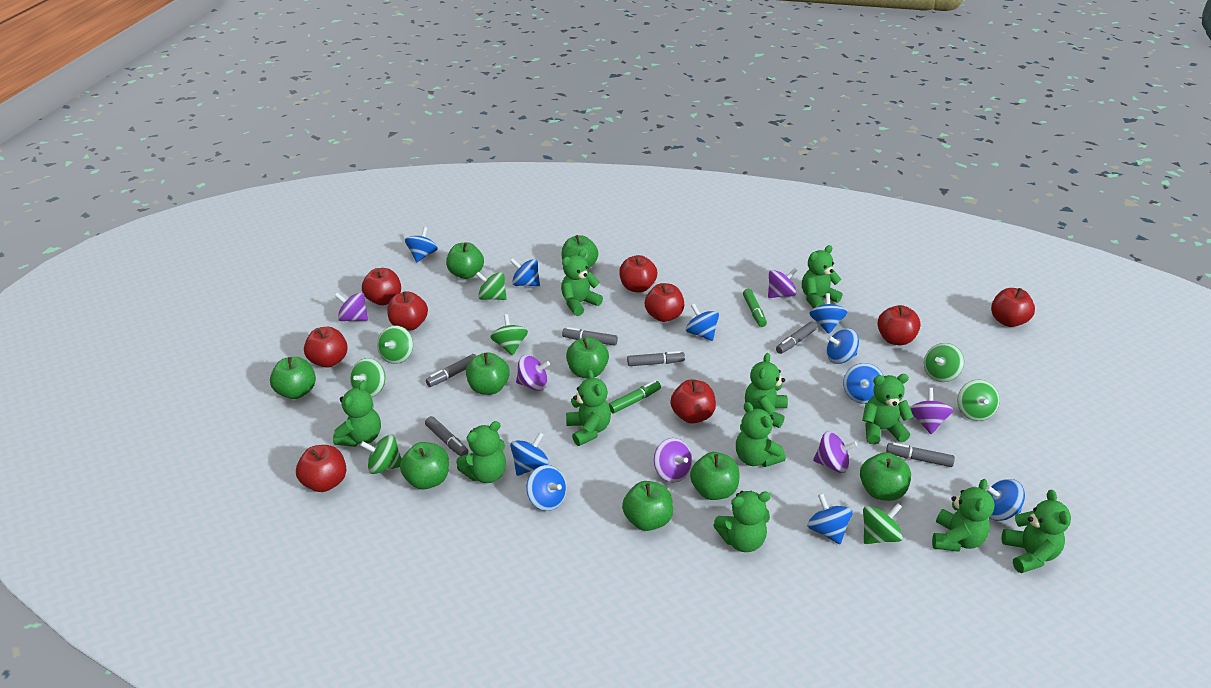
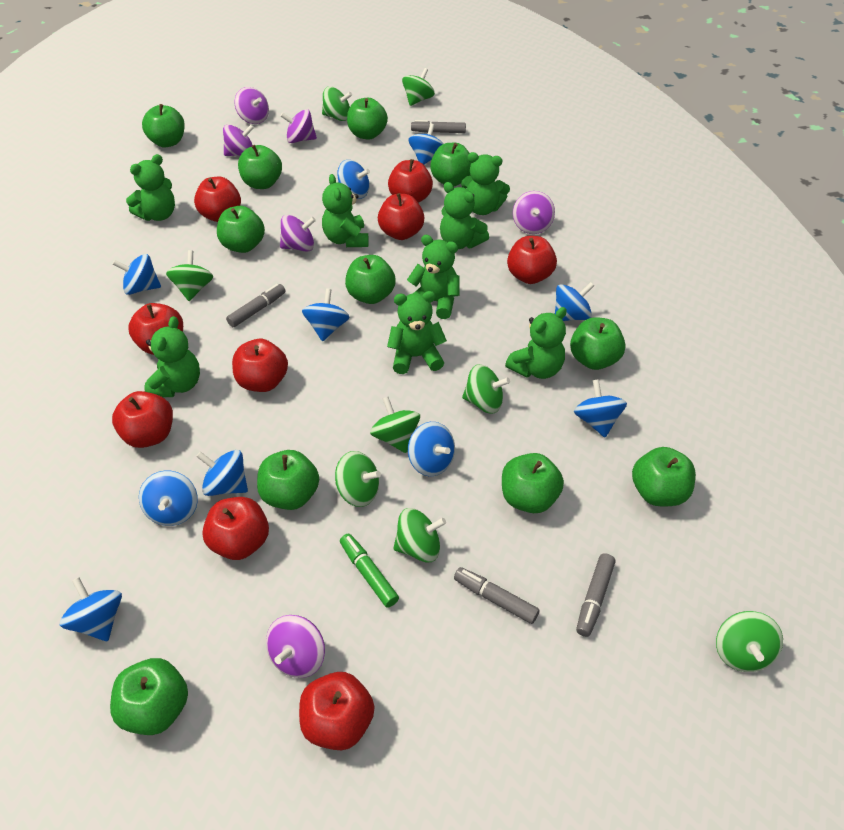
green apple: 9 -> 11
green marker: 2 -> 1
green teddy bear: 11 -> 8
grey marker: 6 -> 4

